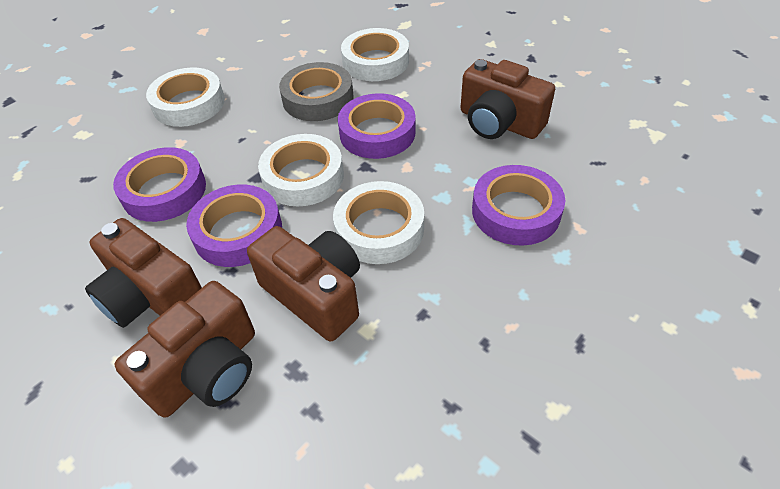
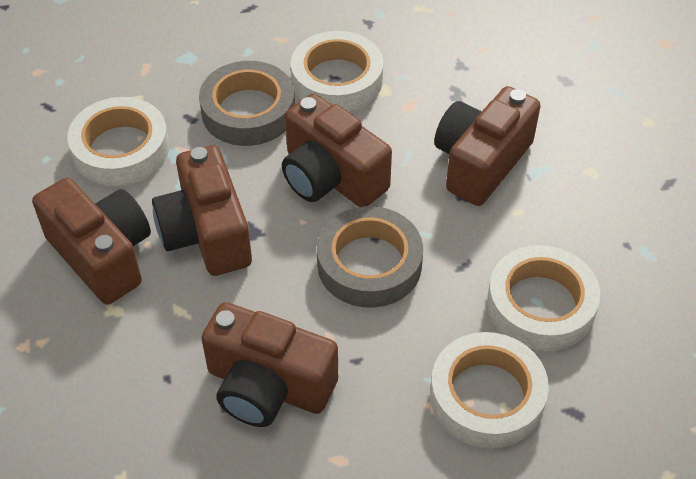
brown camera: 4 -> 5
grey tape: 1 -> 2
purple tape: 4 -> 0

